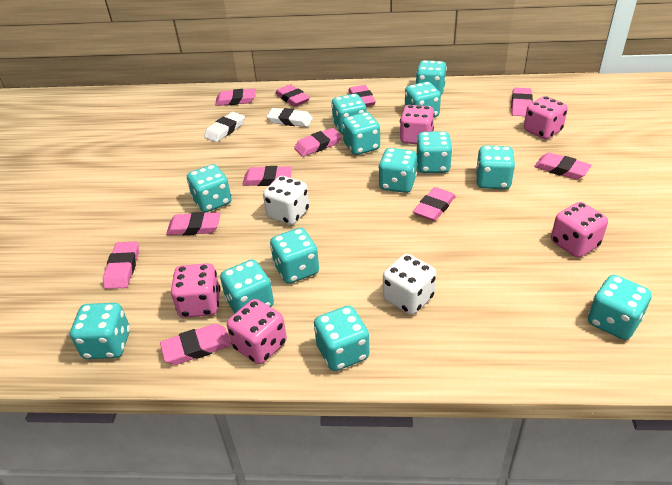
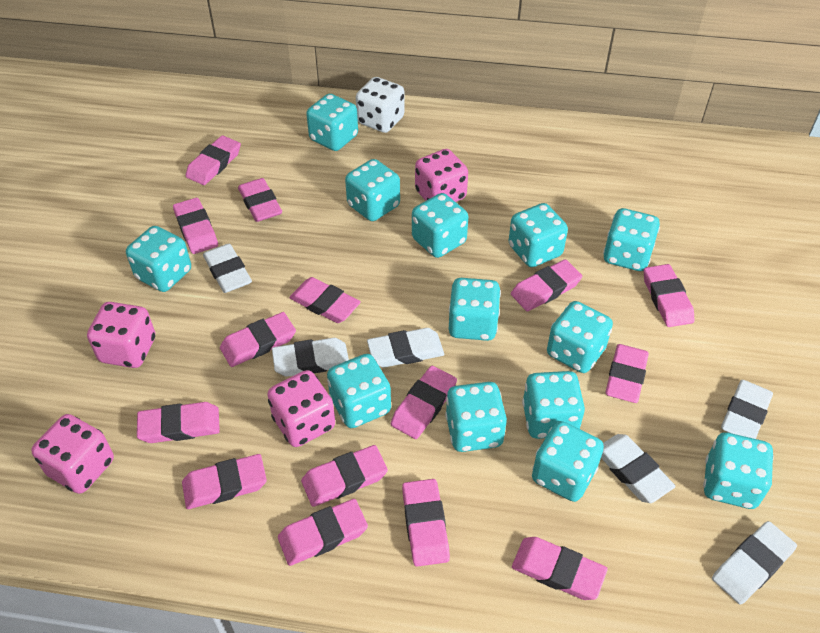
pink dice: 5 -> 4
pink eraser: 11 -> 15
white dice: 2 -> 1
white eraser: 2 -> 6

